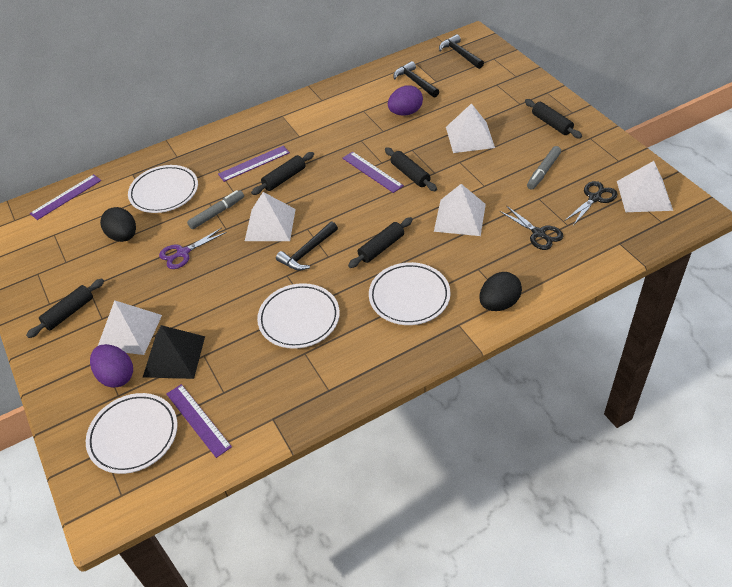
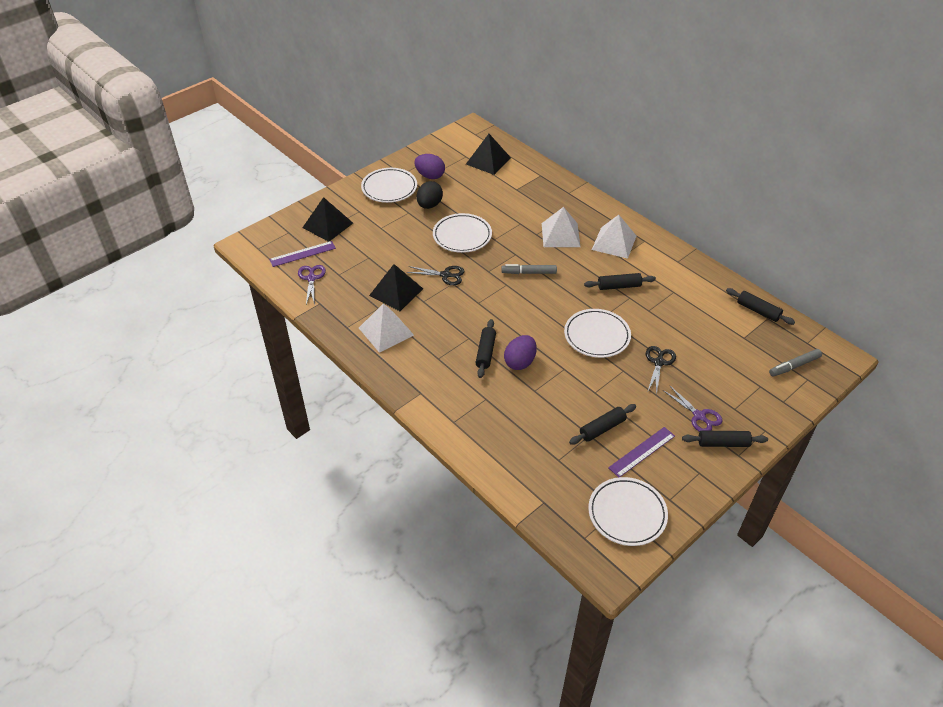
black egg: 2 -> 1
black hammer: 3 -> 0
black pyramid: 1 -> 3
purple ruler: 4 -> 2
purple scissors: 1 -> 2
white pyramid: 5 -> 3

